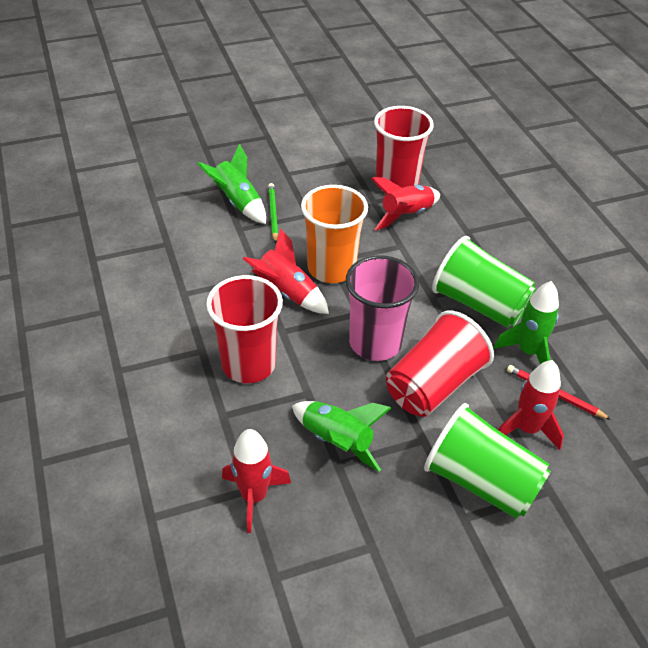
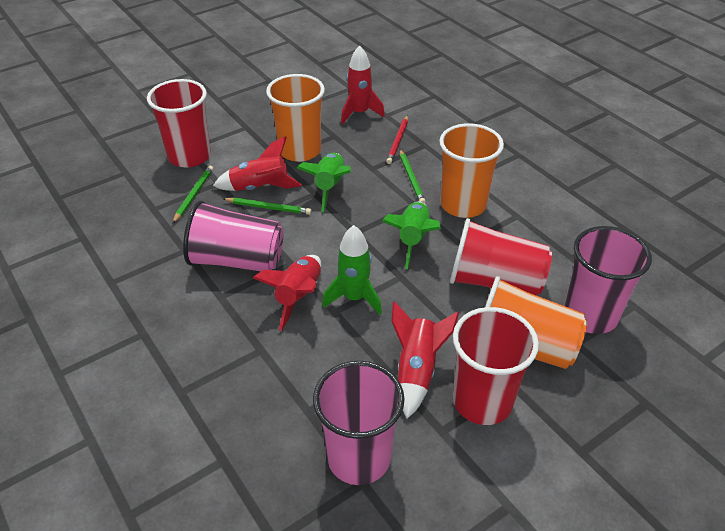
green cup: 2 -> 0
green pencil: 1 -> 3
orange cup: 1 -> 3
pink cup: 1 -> 3

